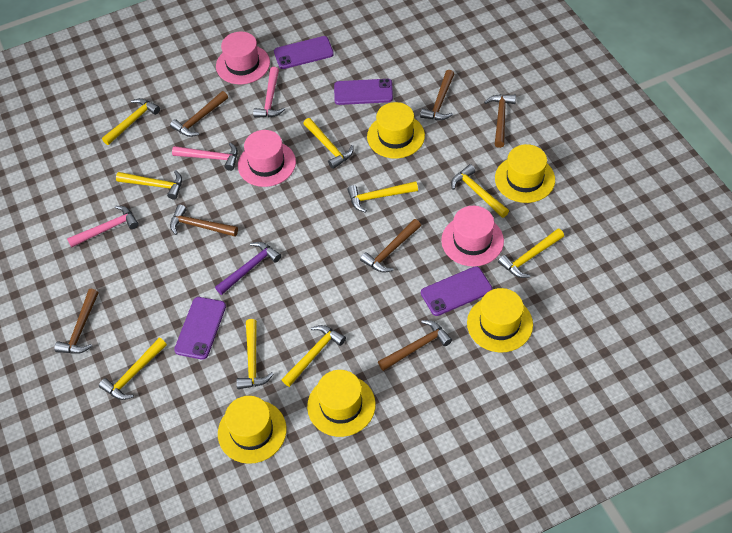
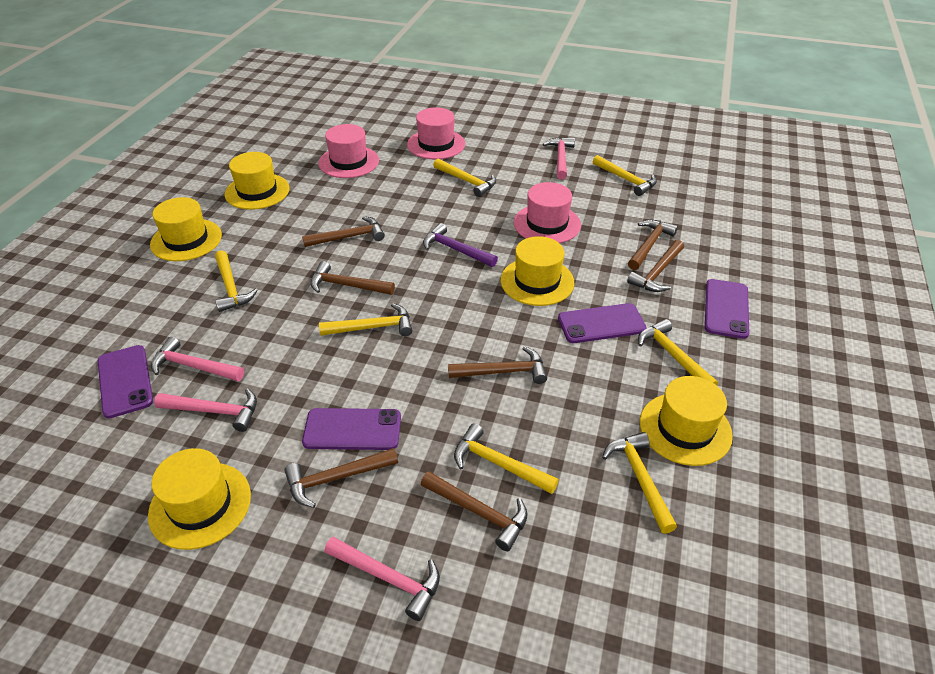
pink hammer: 3 -> 4
yellow hammer: 9 -> 7

